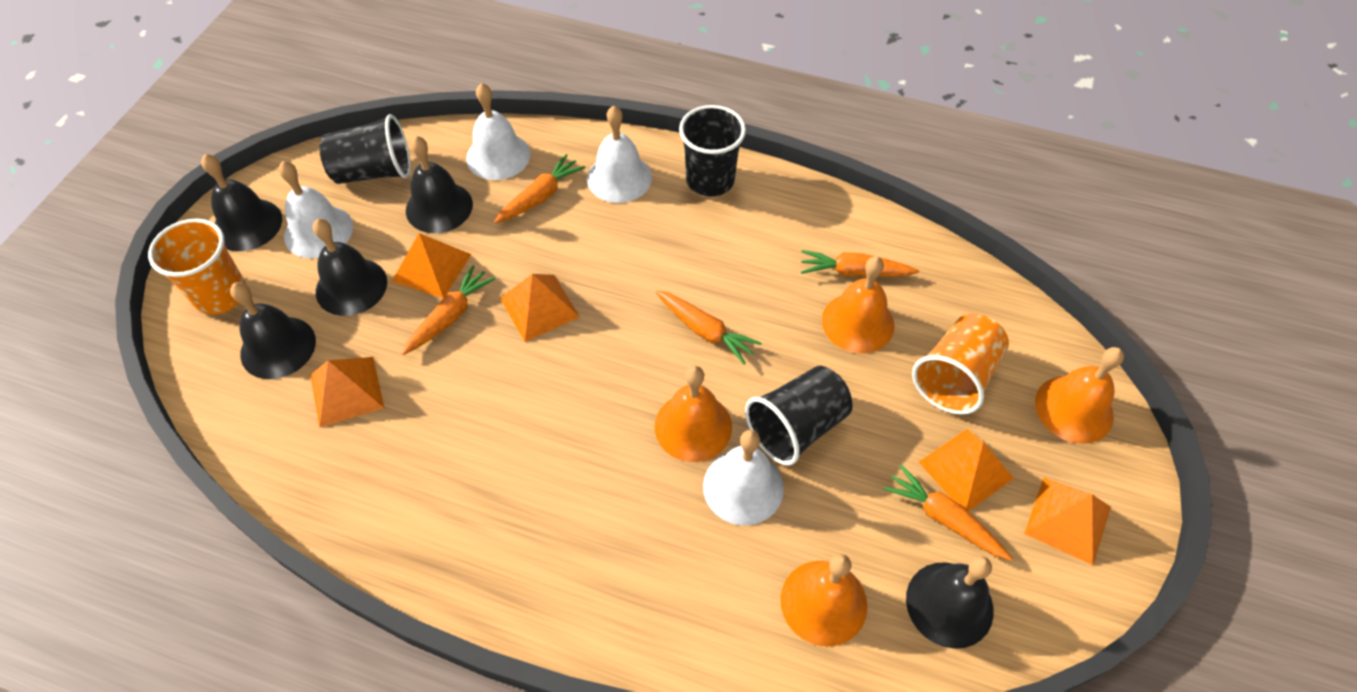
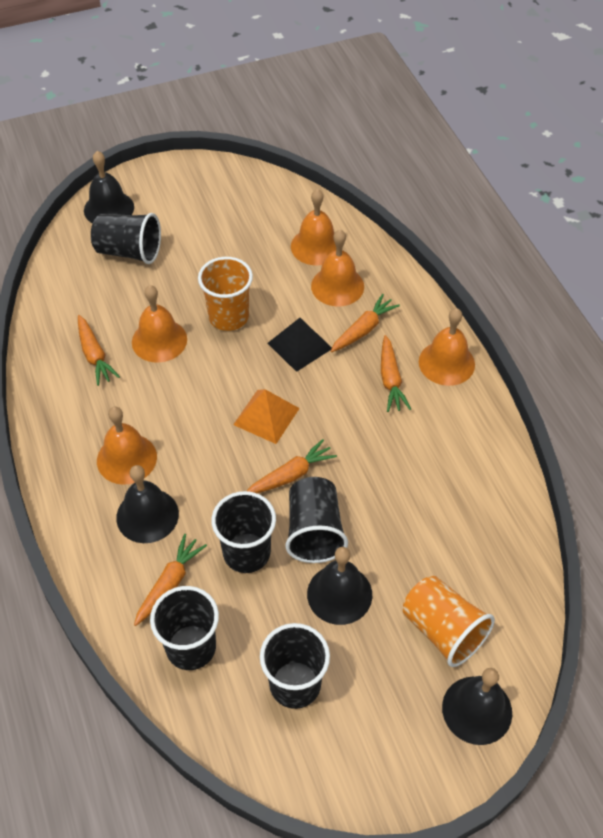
black bell: 5 -> 4
black cup: 3 -> 5
black pyramid: 0 -> 1
orange bell: 4 -> 5
orange pyramid: 5 -> 1
white bell: 4 -> 0

